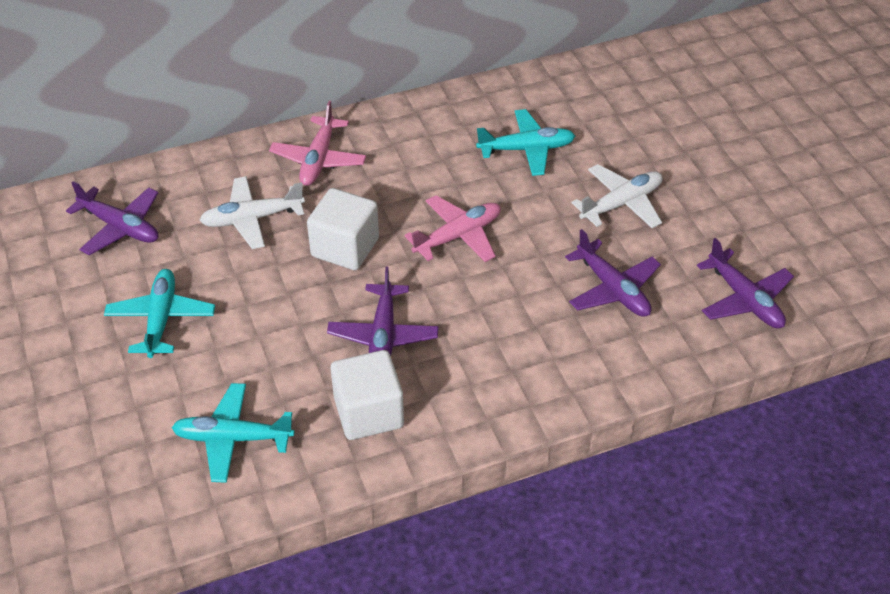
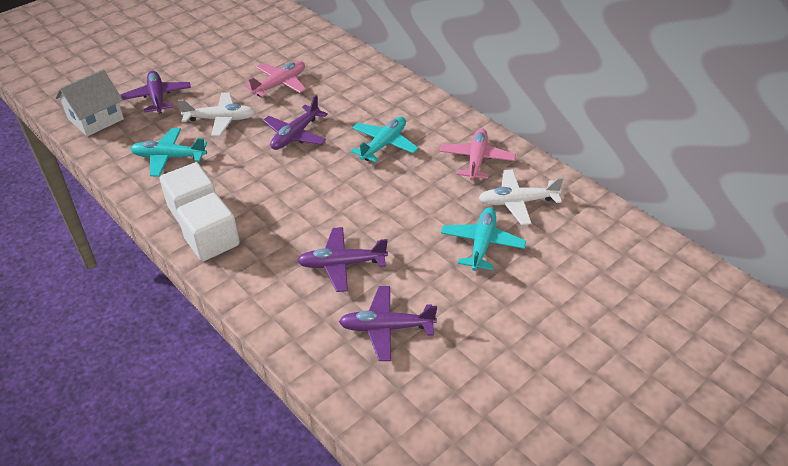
white house: 0 -> 1

